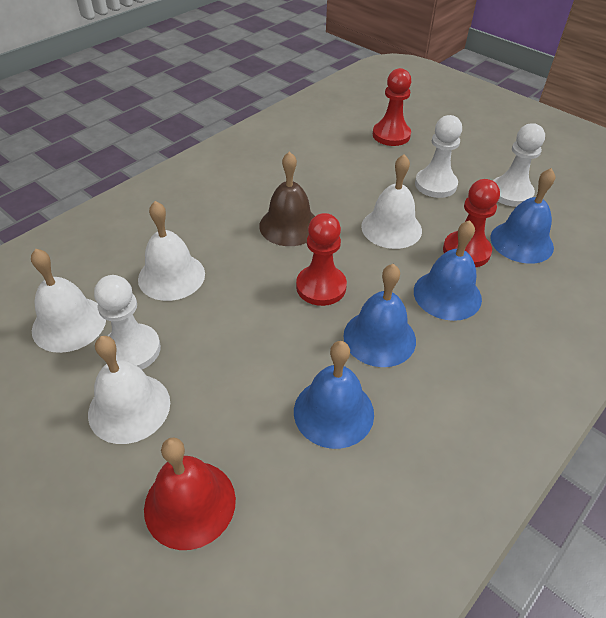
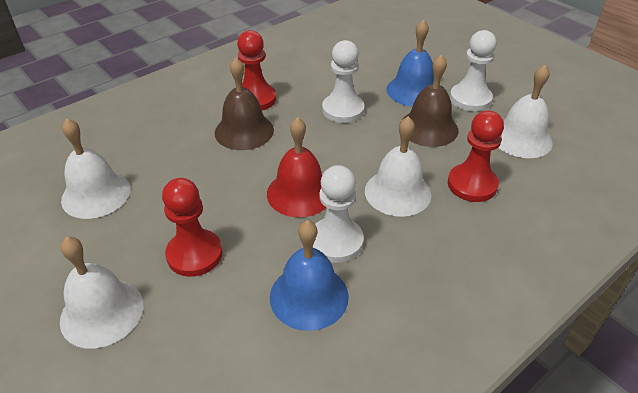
blue bell: 4 -> 2
brown bell: 1 -> 2

